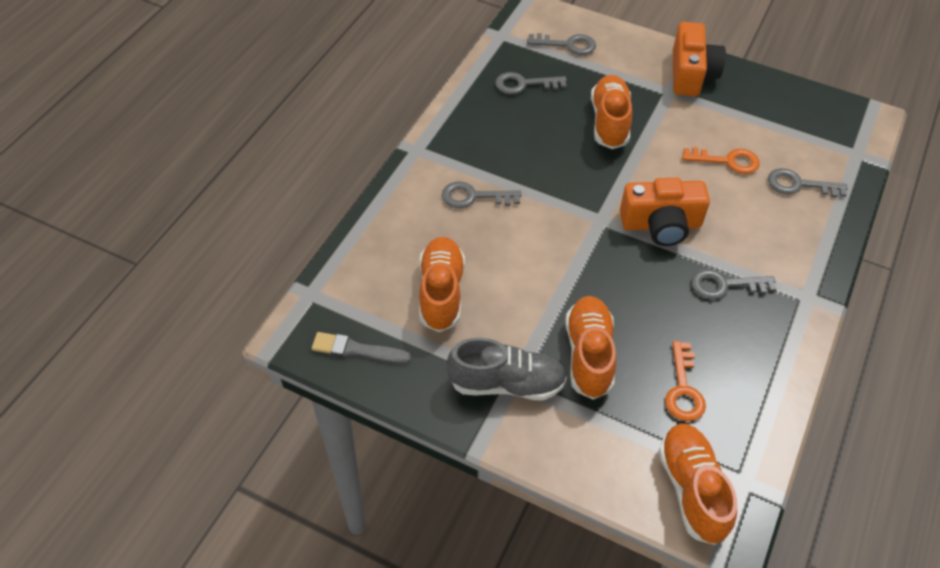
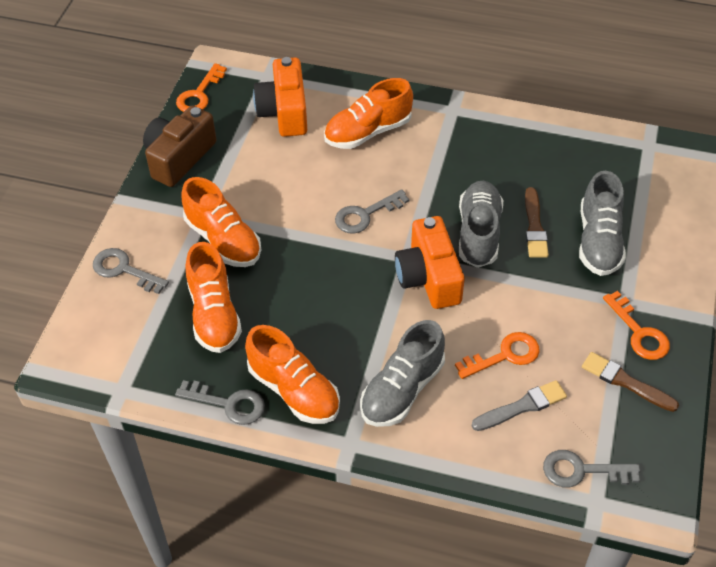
brown brush: 0 -> 2
brown camera: 0 -> 1
grey key: 5 -> 4
grey shoe: 1 -> 3
orange key: 2 -> 3

